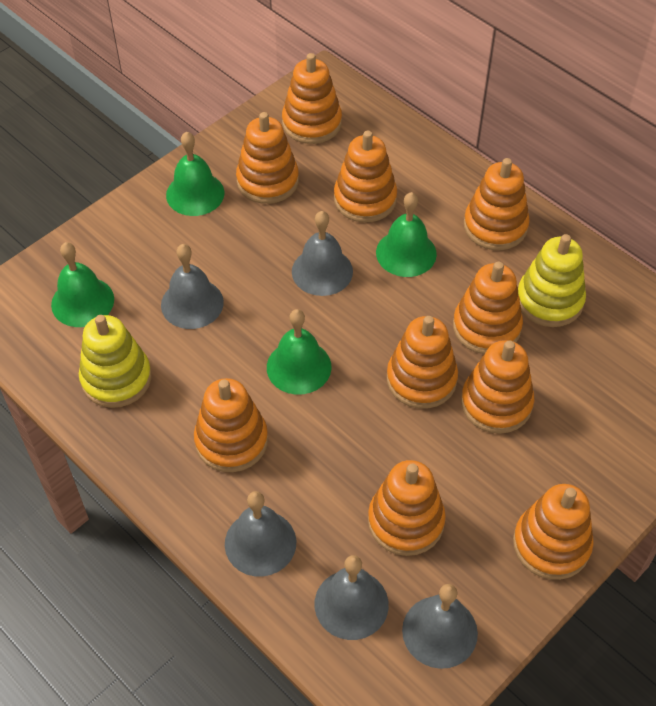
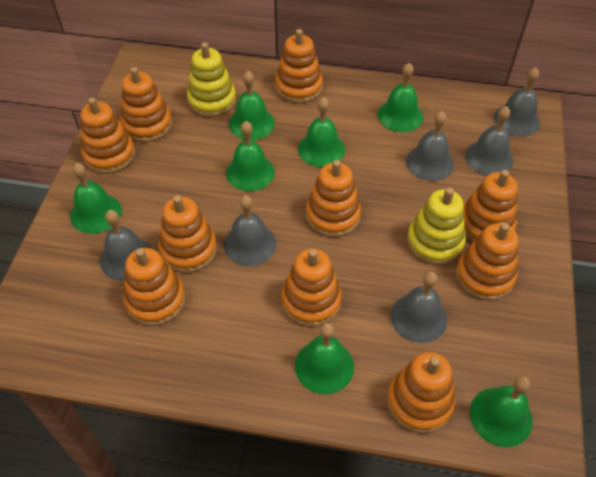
green bell: 4 -> 7
grey bell: 5 -> 6

